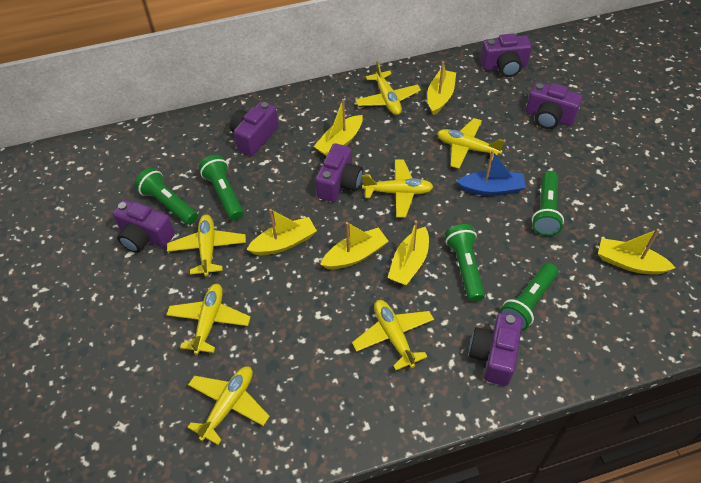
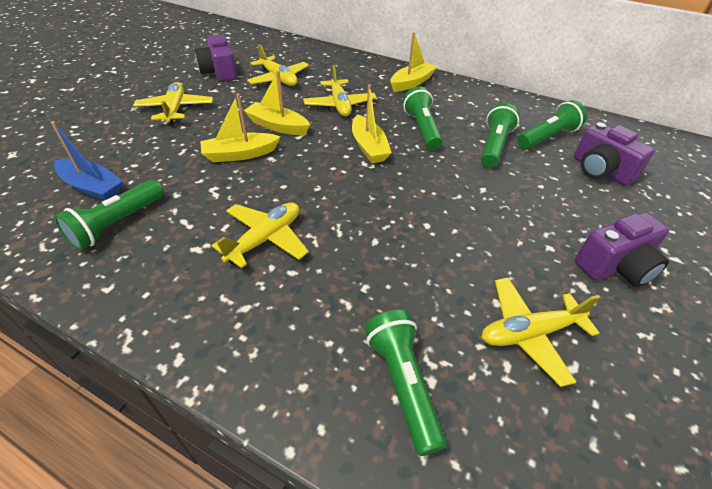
purple camera: 6 -> 3
yellow boat: 6 -> 4
yellow plane: 7 -> 5

